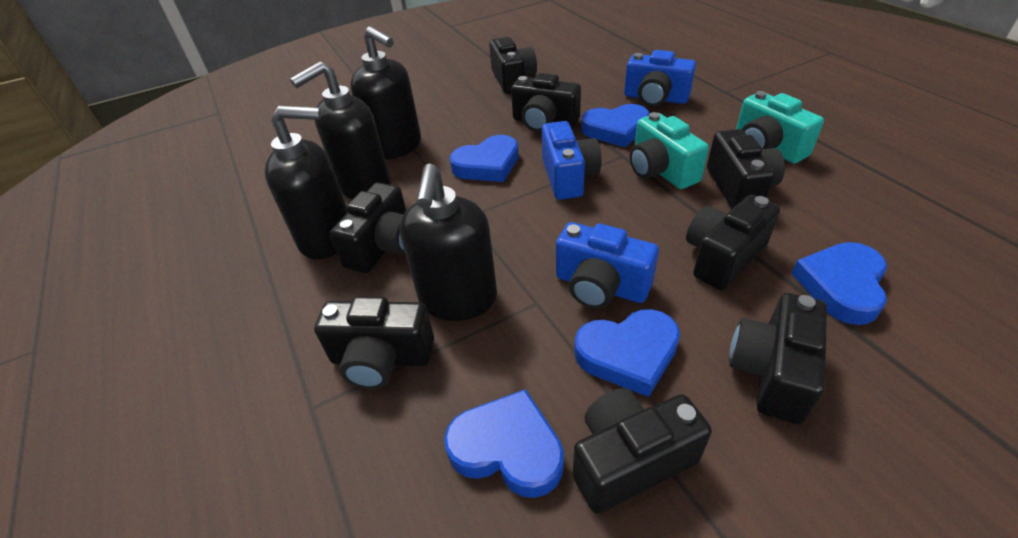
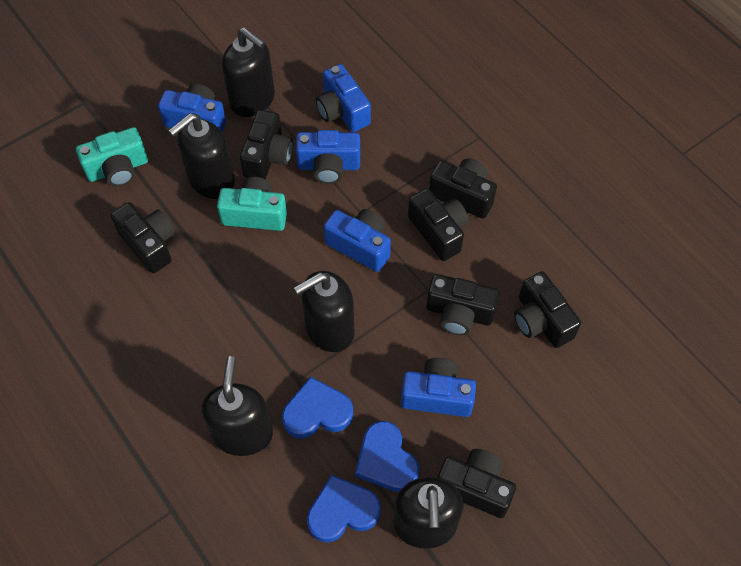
black camera: 8 -> 7
black soap dispenser: 4 -> 5
blue camera: 3 -> 5
blue heart: 5 -> 3

